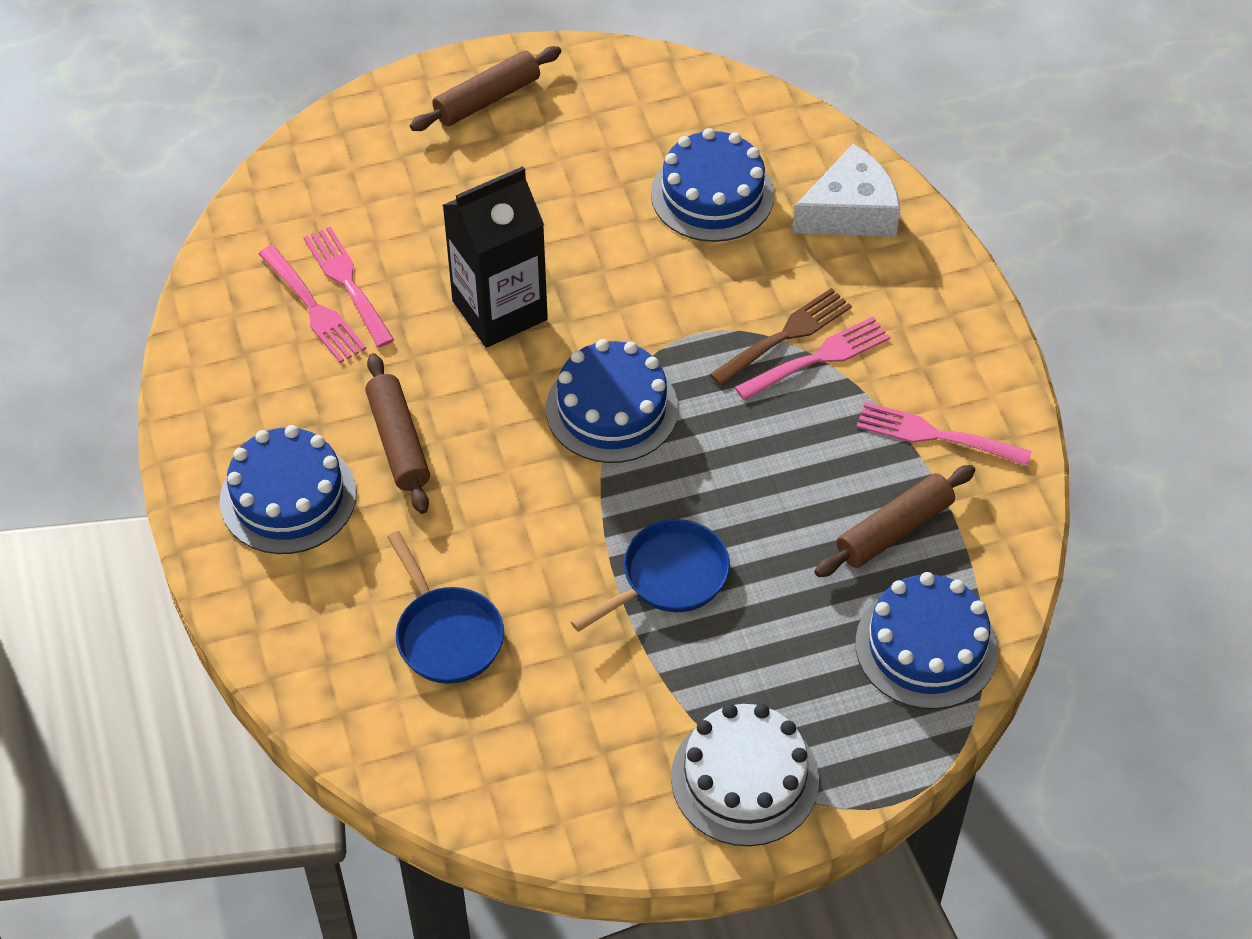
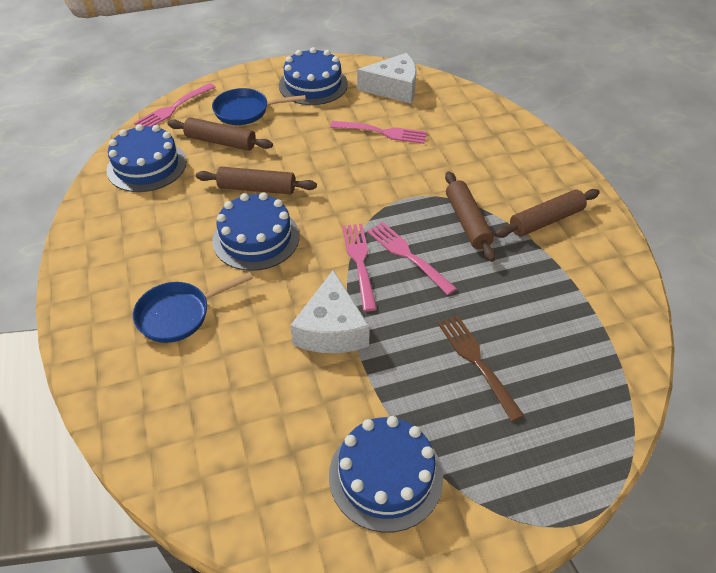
black carton: 1 -> 0
brown rolling pin: 3 -> 4
white cake: 1 -> 0
white cheese: 1 -> 2

